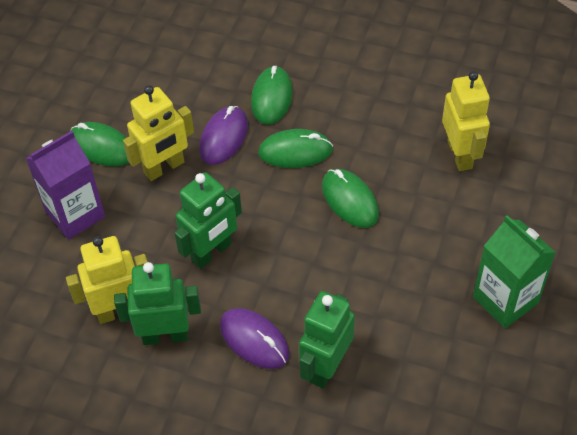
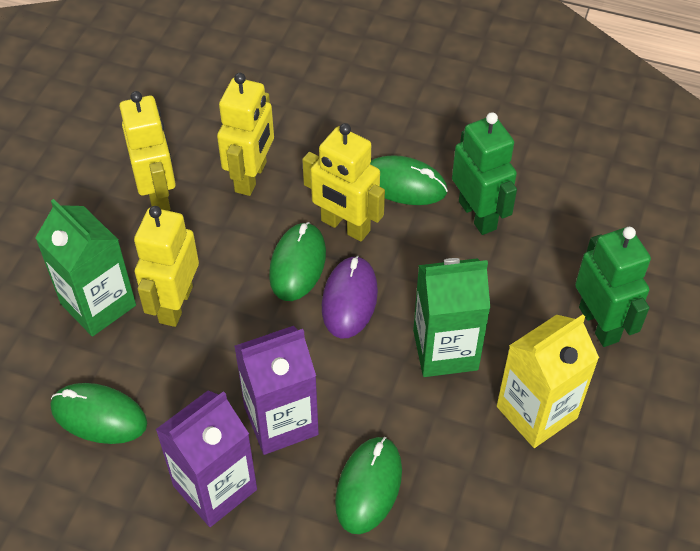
green carton: 1 -> 2
green robot: 3 -> 2
purple carton: 1 -> 2
purple mouse: 2 -> 1
yellow carton: 0 -> 1
yellow robot: 3 -> 4

